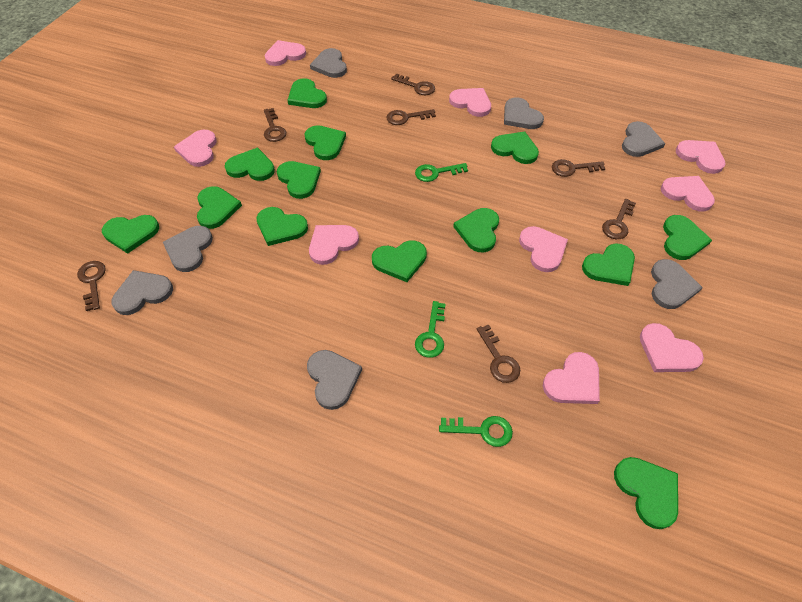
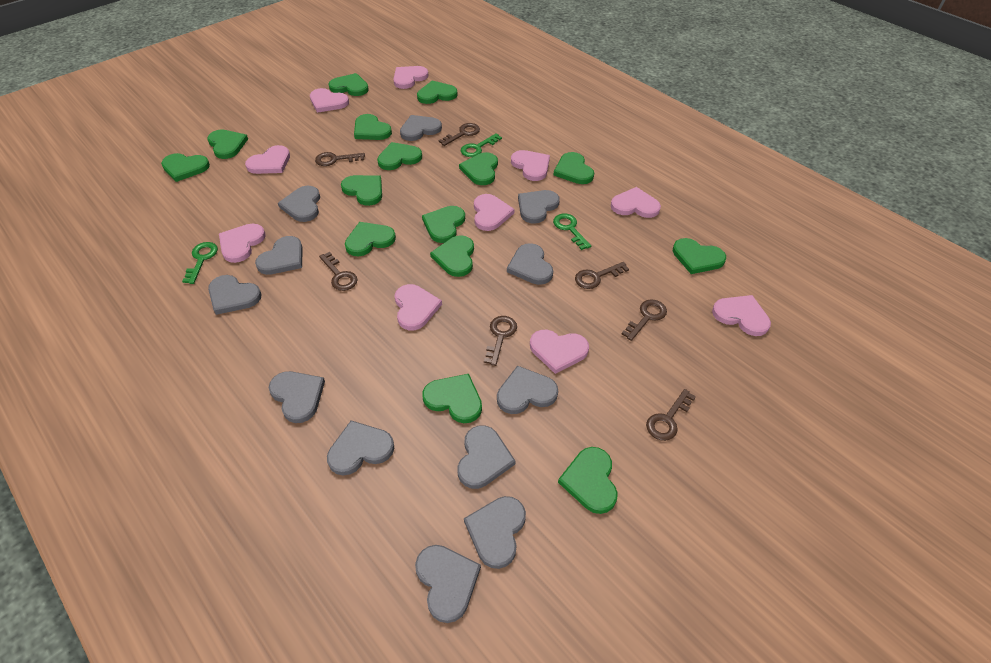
green heart: 13 -> 15
grey heart: 7 -> 12
pink heart: 9 -> 10

